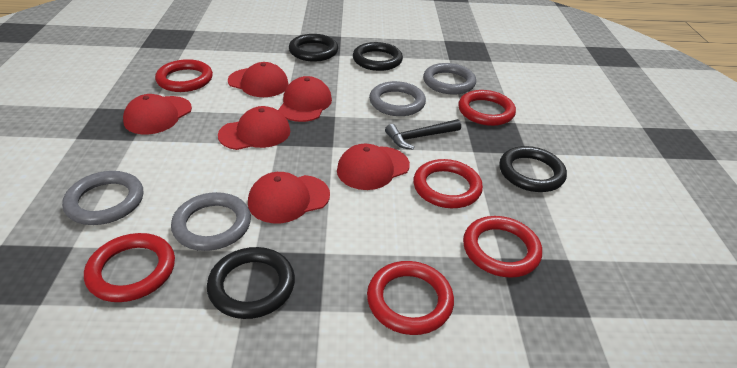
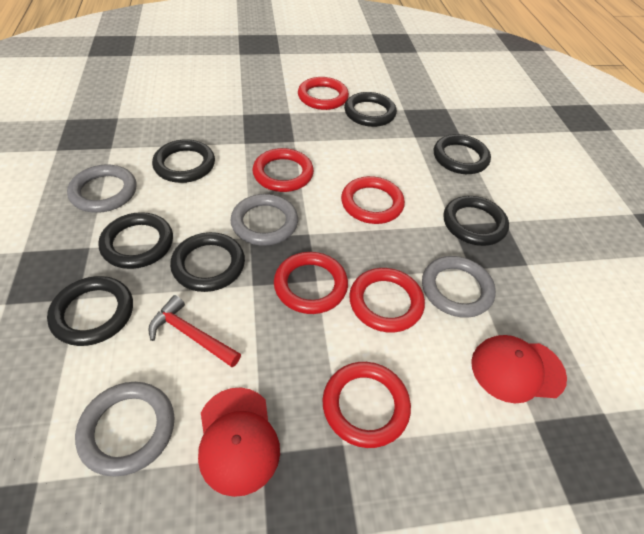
black hammer: 1 -> 0
black ring: 4 -> 7
red cap: 6 -> 2
red hammer: 0 -> 1

